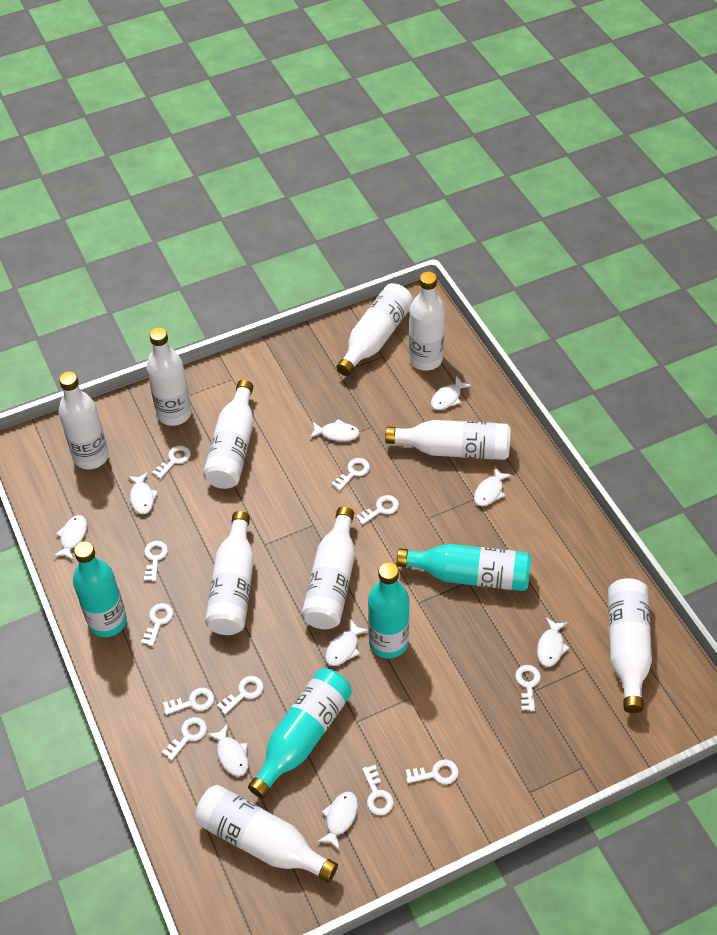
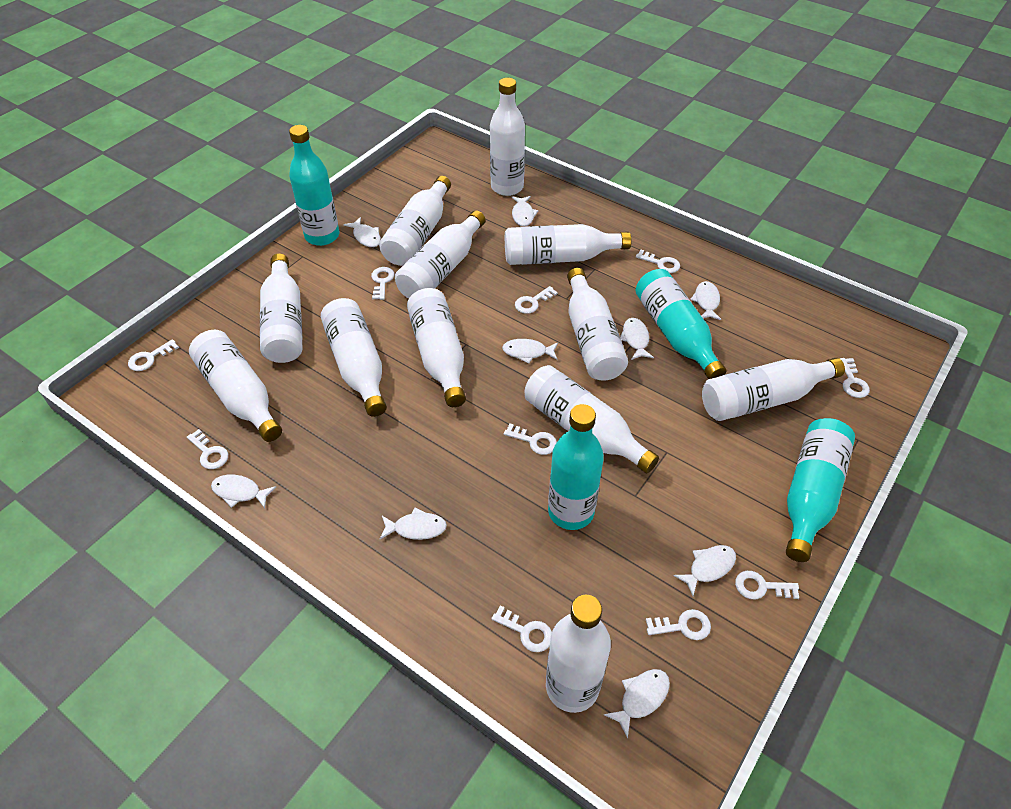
white bottle: 10 -> 12
white key: 11 -> 10

